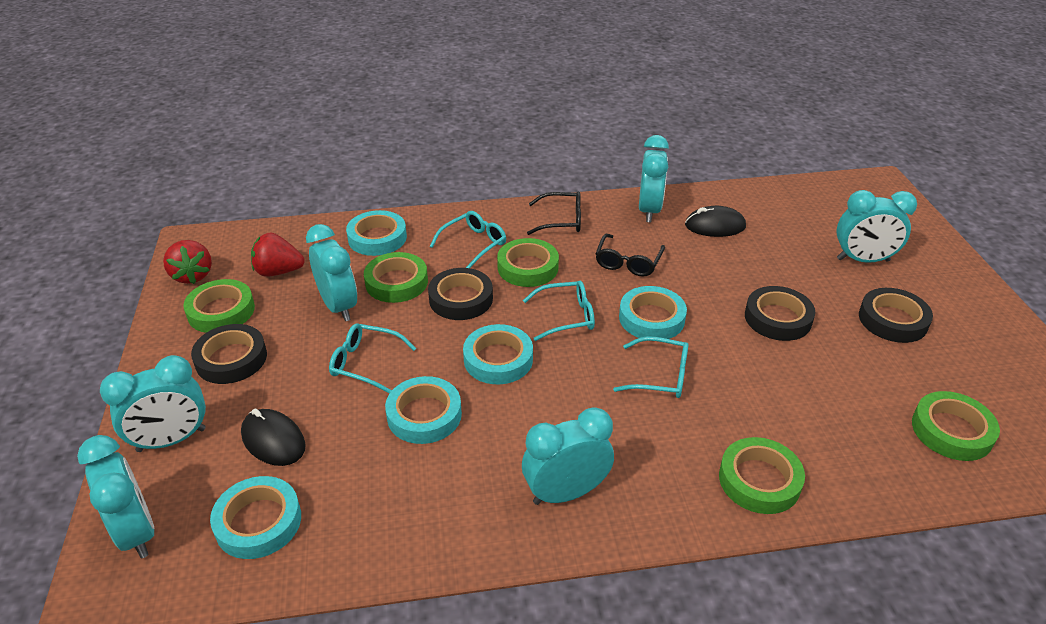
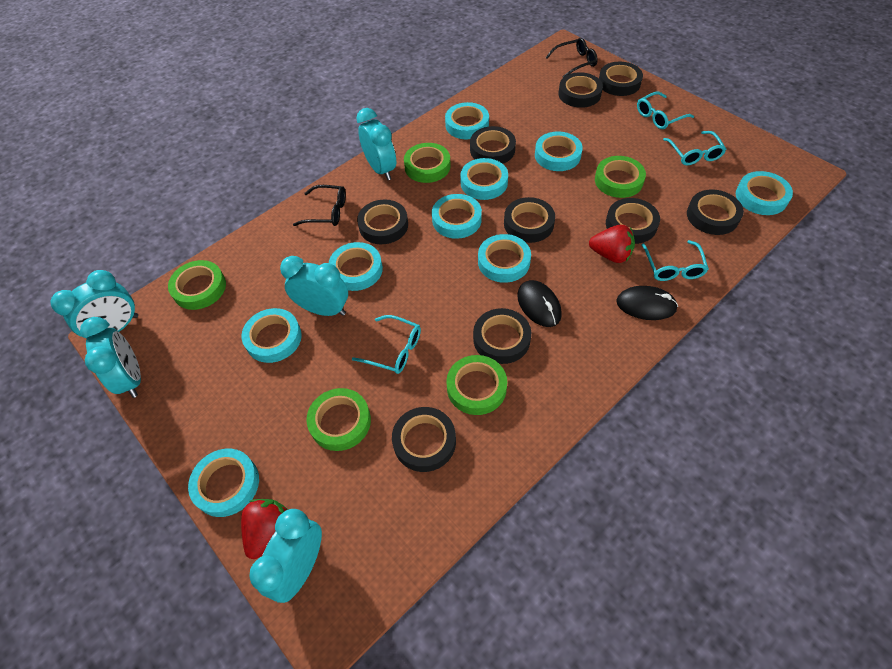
black tape: 4 -> 9
turquoise clock: 6 -> 5
turquoise tape: 5 -> 9

